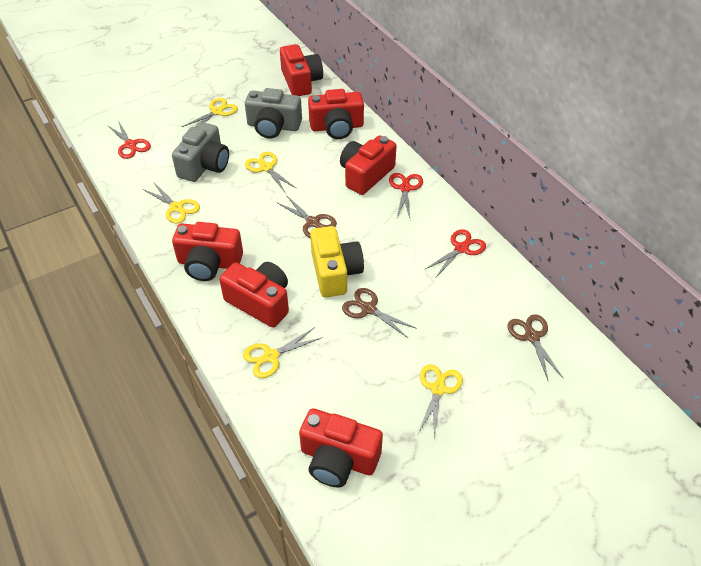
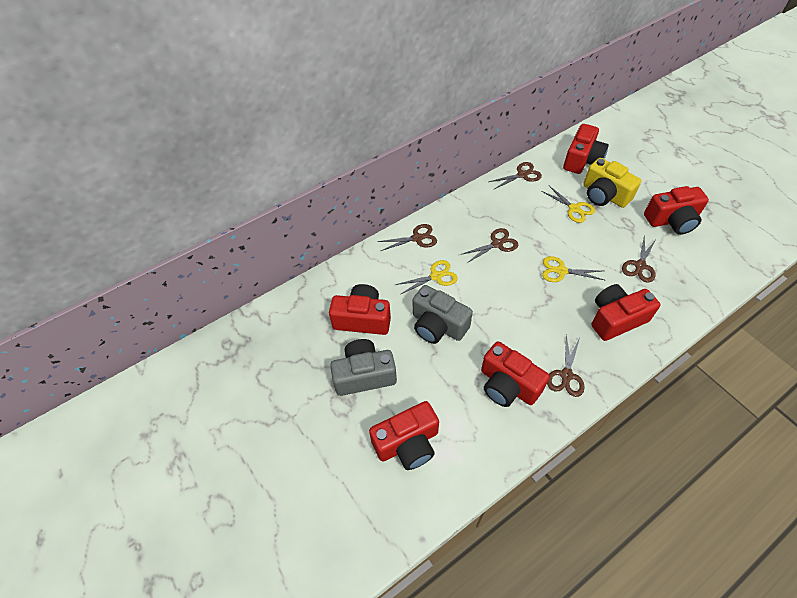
brown scissors: 3 -> 5
red scissors: 3 -> 0
yellow scissors: 5 -> 3

